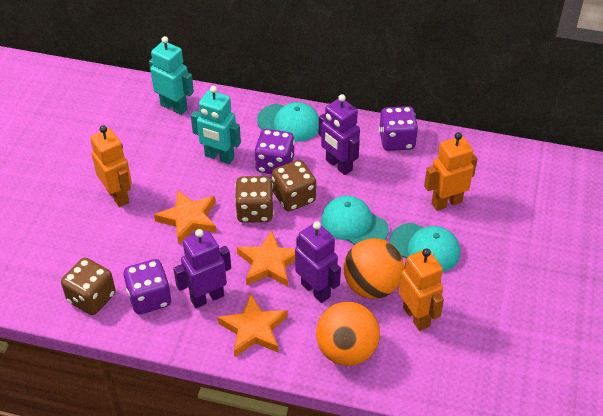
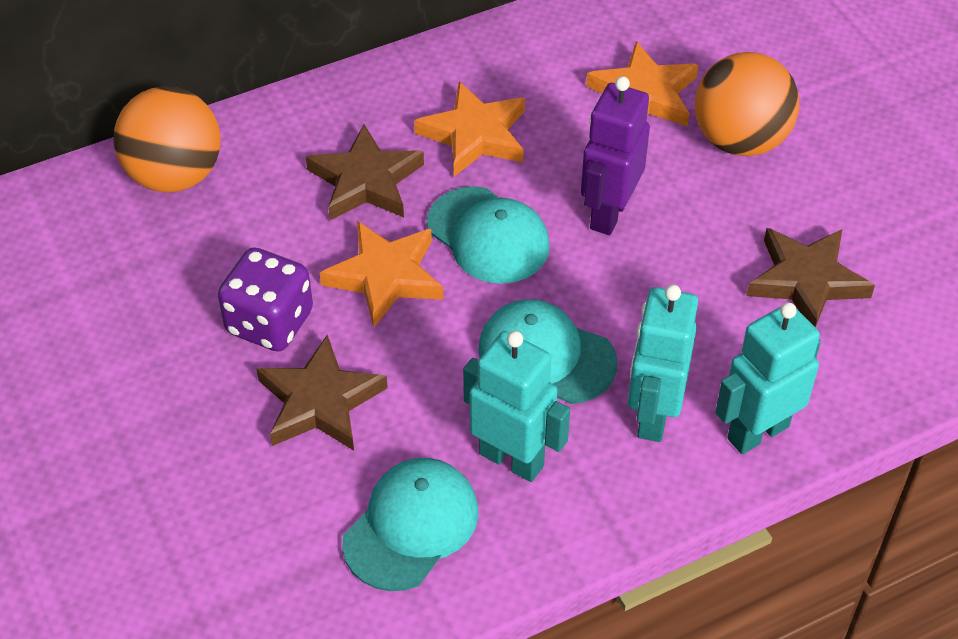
brown dice: 3 -> 0
brown star: 0 -> 3
orange robot: 3 -> 0
purple dice: 3 -> 1
purple robot: 3 -> 1
turquoise robot: 2 -> 3

